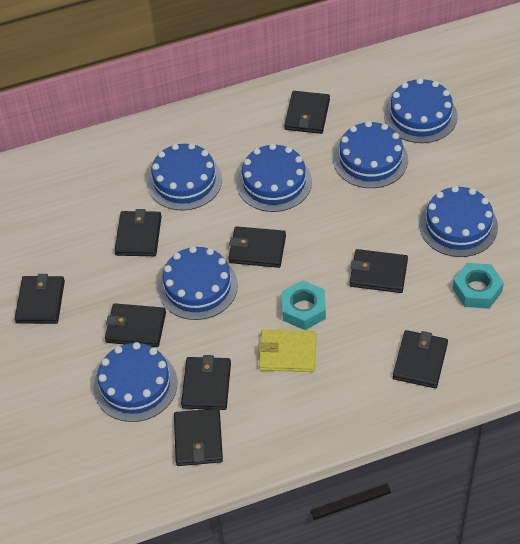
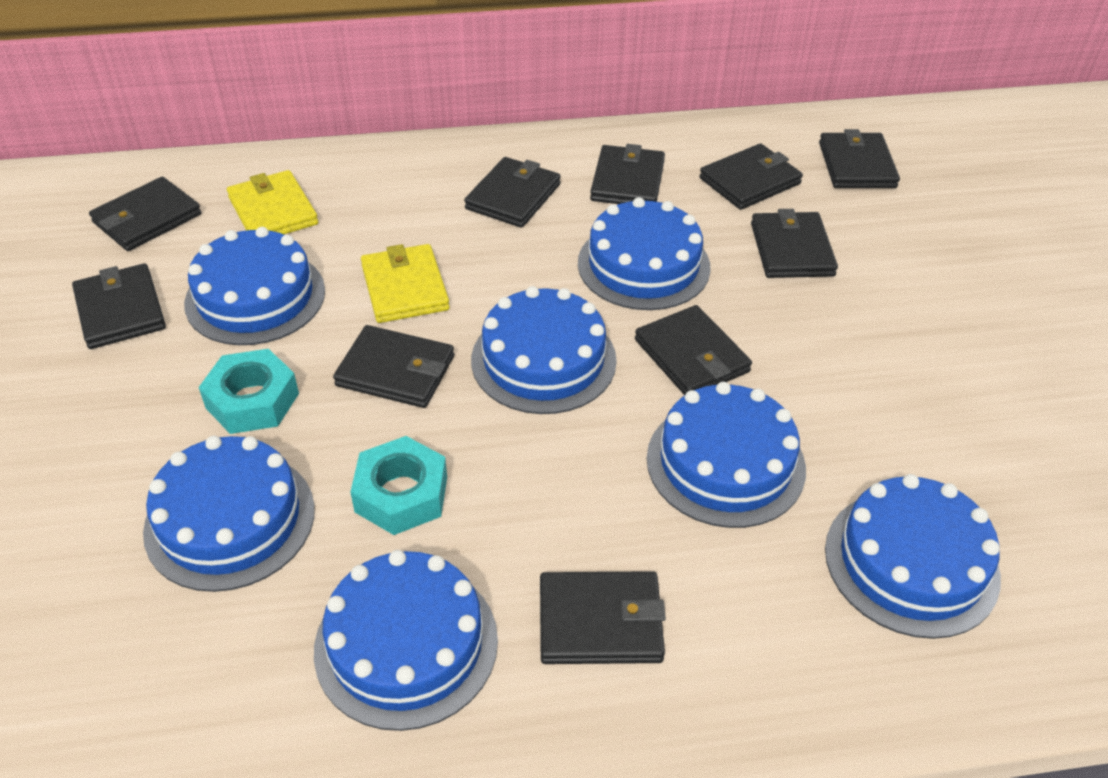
black wallet: 9 -> 10
yellow wallet: 1 -> 2

